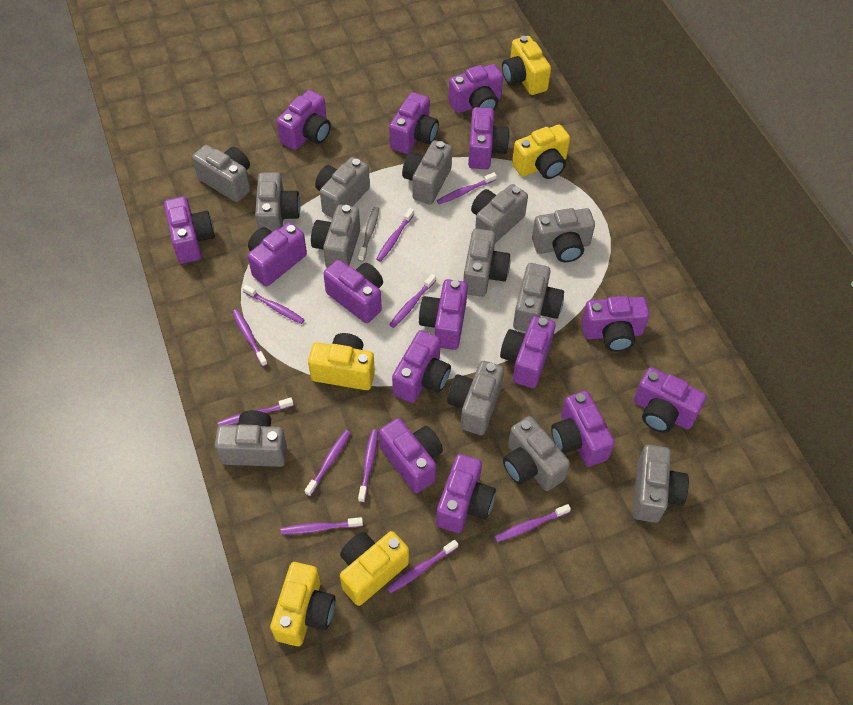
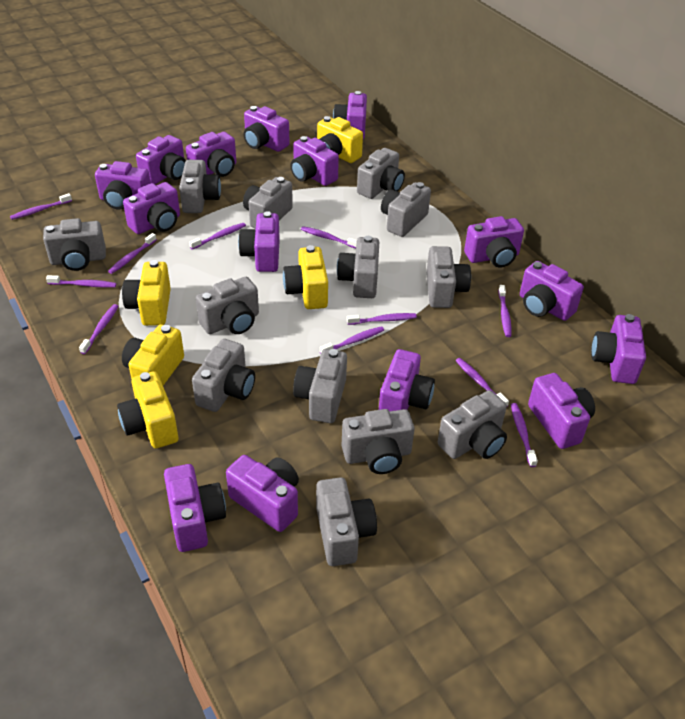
grey toothbrush: 1 -> 0

